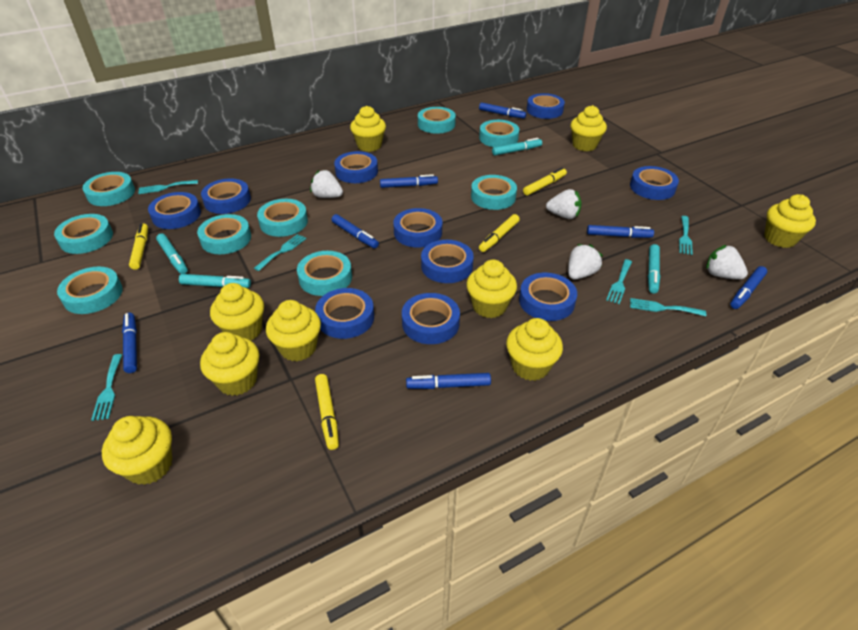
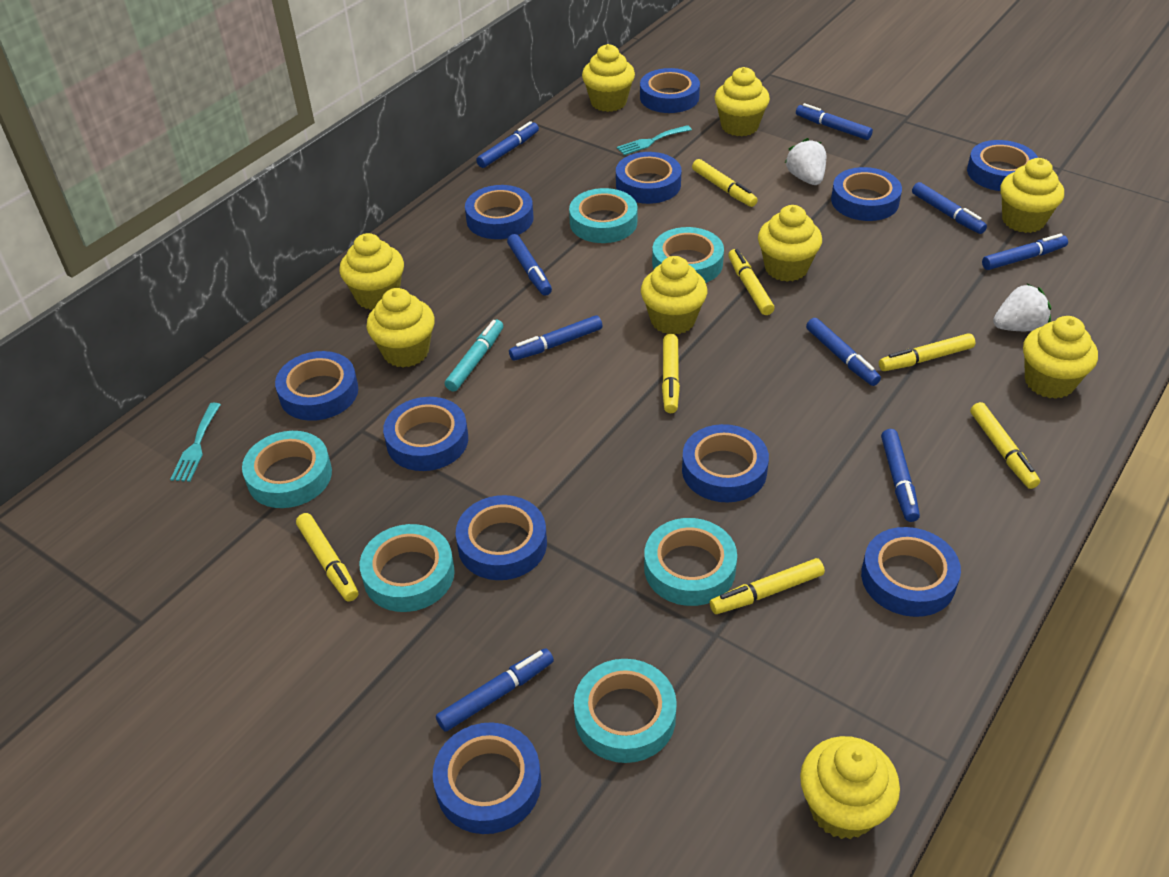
blue marker: 7 -> 9
blue tape: 10 -> 11
turquoise fork: 6 -> 2
turquoise marker: 4 -> 1
turquoise tape: 9 -> 6
white strawberry: 4 -> 2
yellow marker: 4 -> 7

